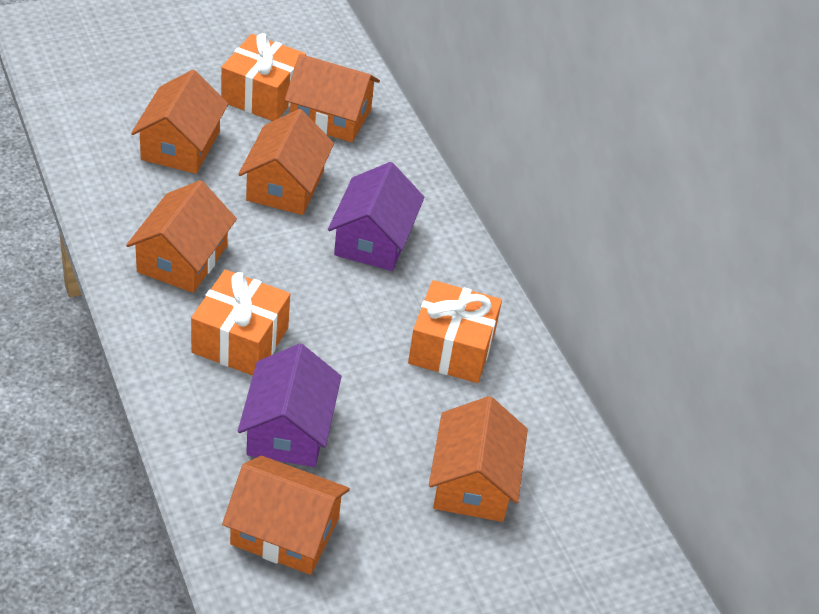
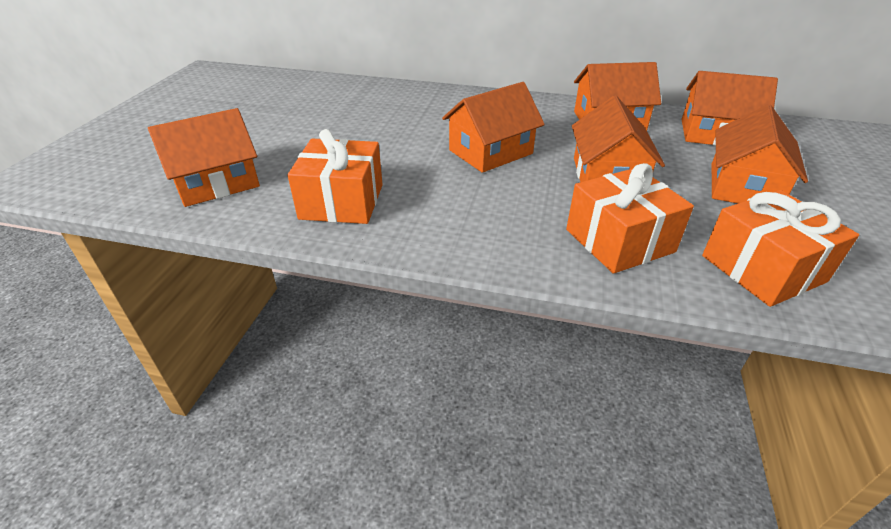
purple house: 2 -> 0

